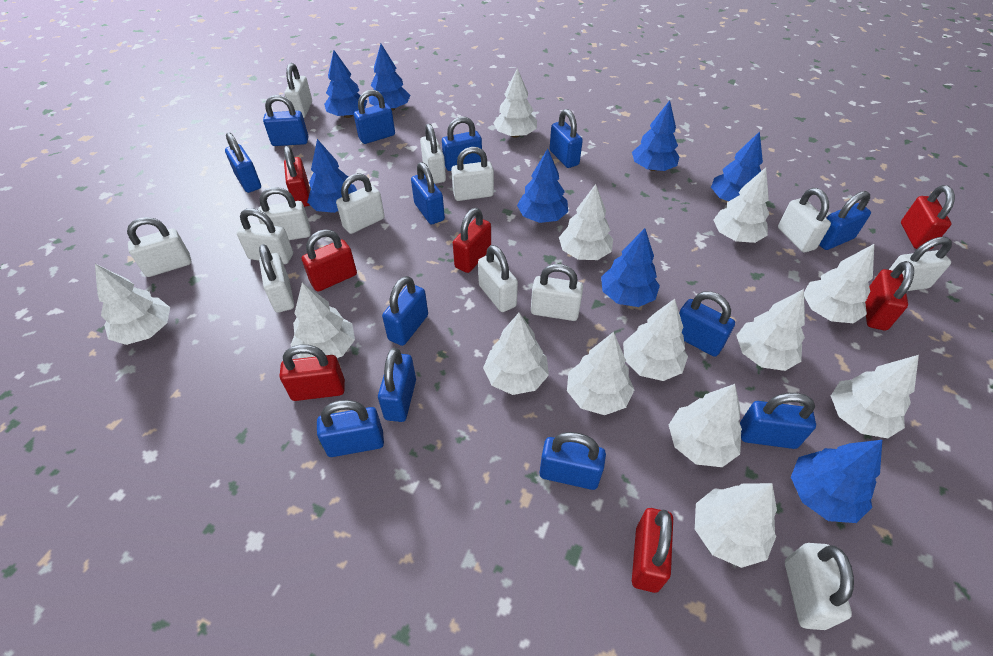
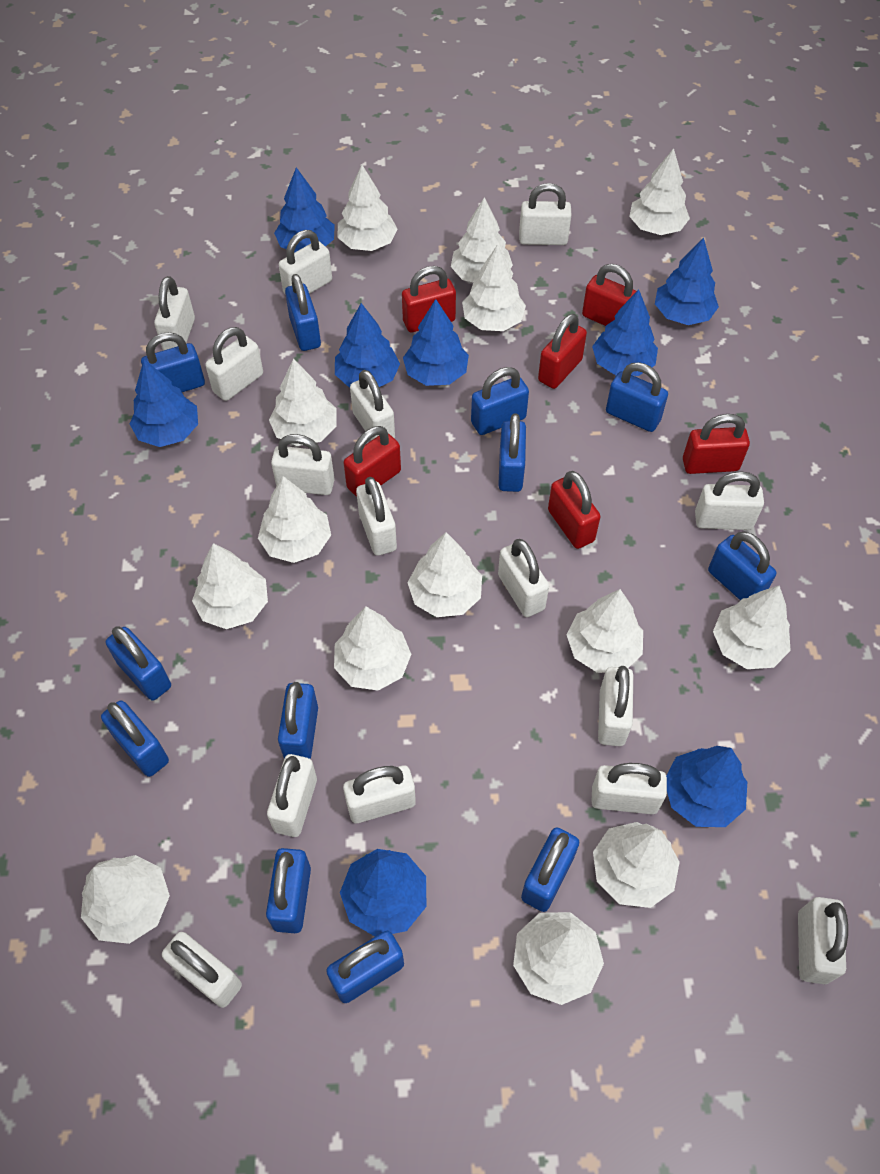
blue padlock: 13 -> 12
red padlock: 7 -> 6
white padlock: 13 -> 15
white tree: 13 -> 14

